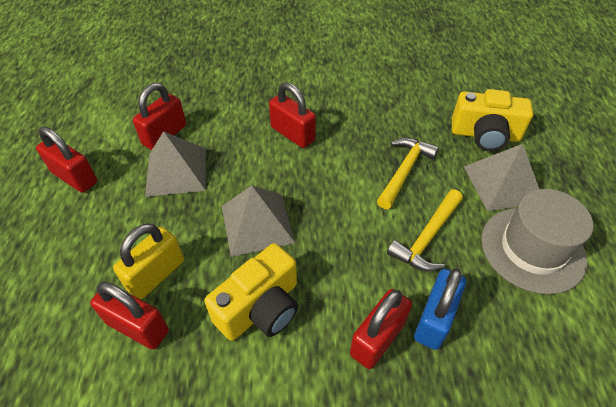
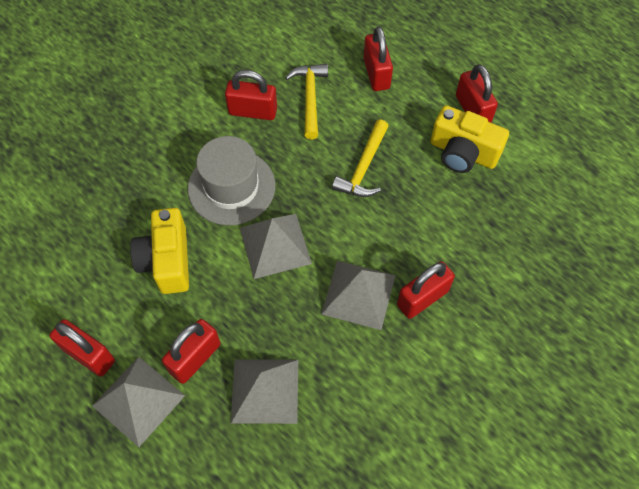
blue padlock: 1 -> 0
grey pyramid: 3 -> 4
red padlock: 5 -> 6
yellow padlock: 1 -> 0

